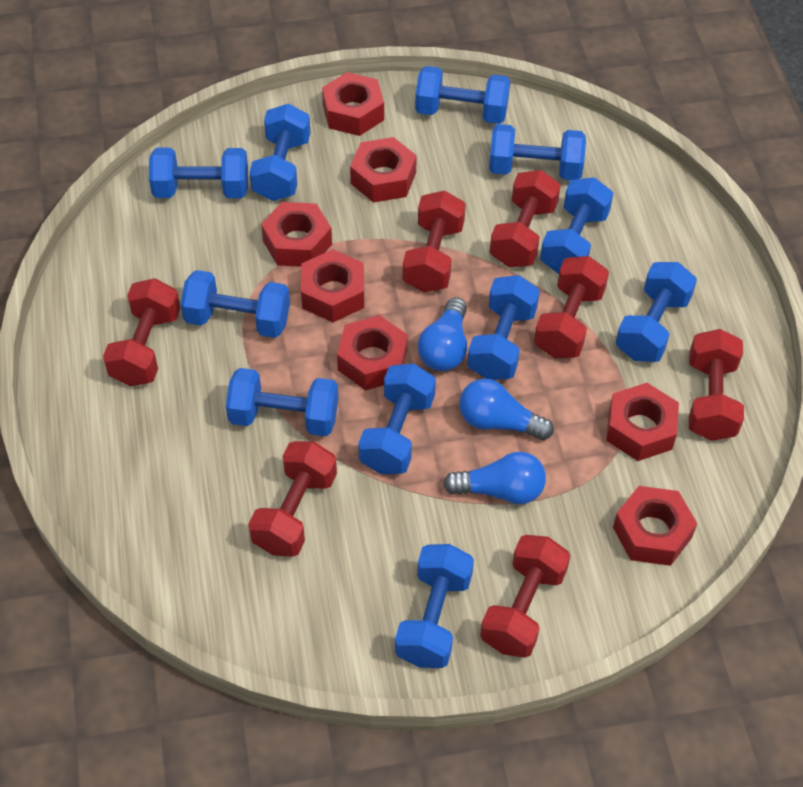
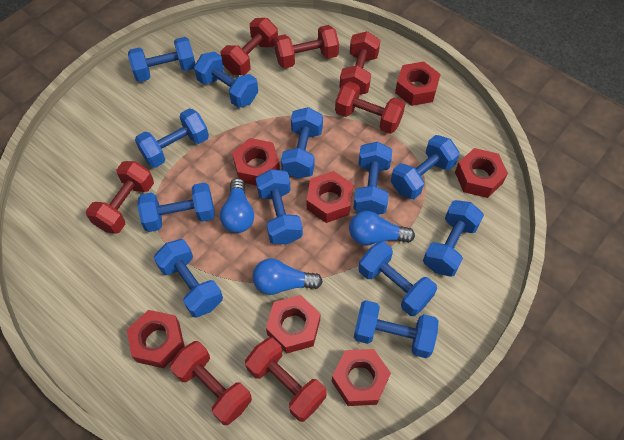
blue dumbbell: 11 -> 12

